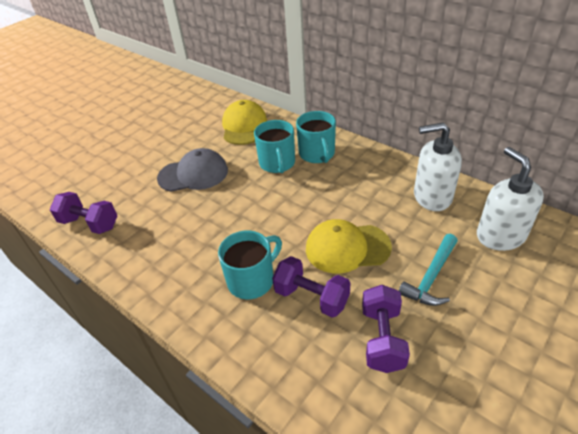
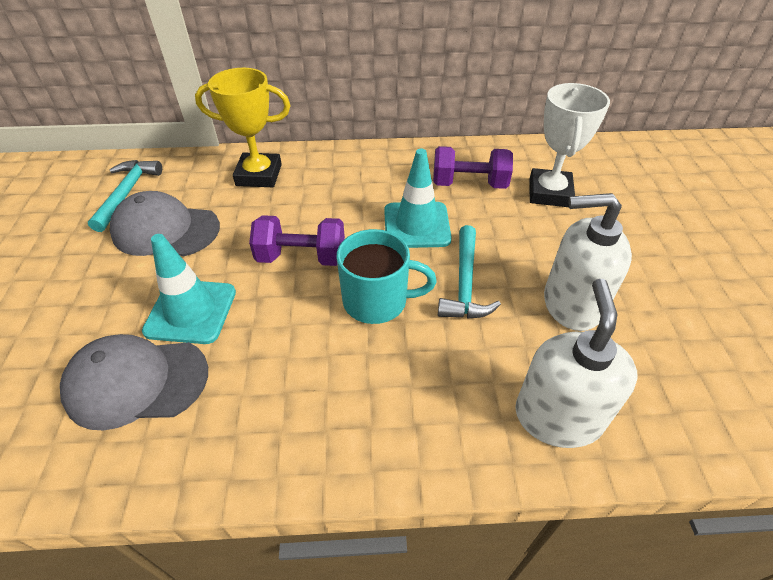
grey cap: 1 -> 2
purple dumbbell: 3 -> 2
turquoise hammer: 1 -> 2
turquoise mug: 3 -> 1
turquoise traffic cone: 0 -> 2
white trophy: 0 -> 1
yellow cap: 2 -> 0
yellow trophy: 0 -> 1

